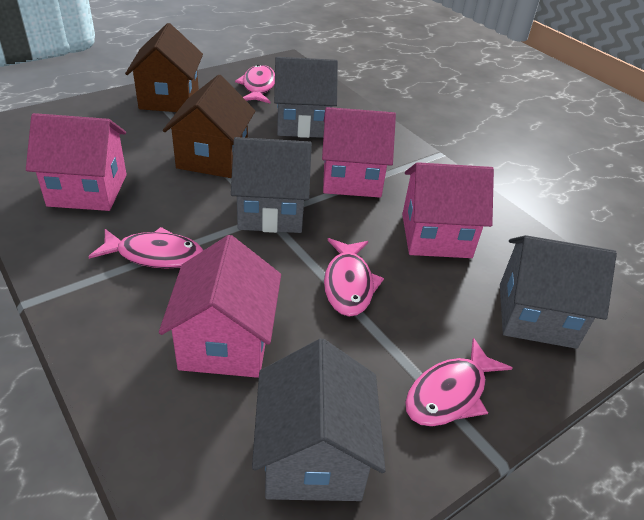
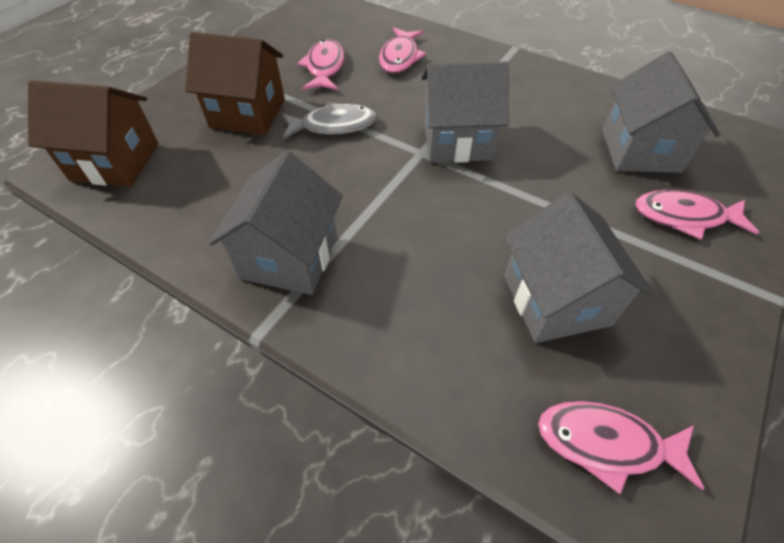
grey fish: 0 -> 1
pink house: 4 -> 0

